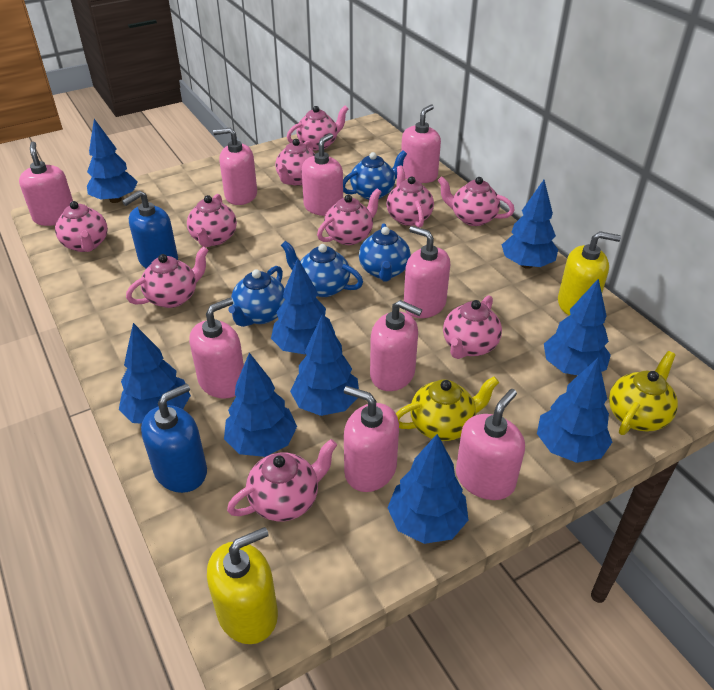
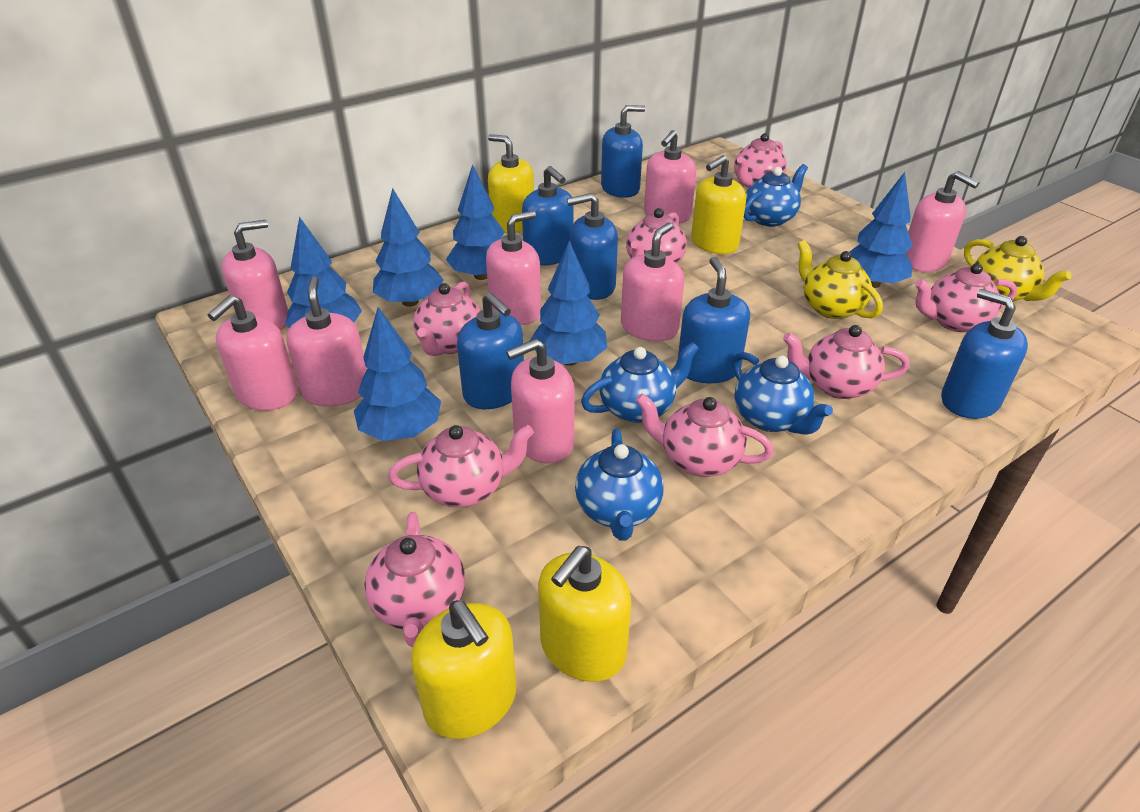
blue soap dispenser: 2 -> 6
blue tree: 9 -> 6
pink soap dispenser: 9 -> 8
pink teapot: 10 -> 8
yellow soap dispenser: 2 -> 4

